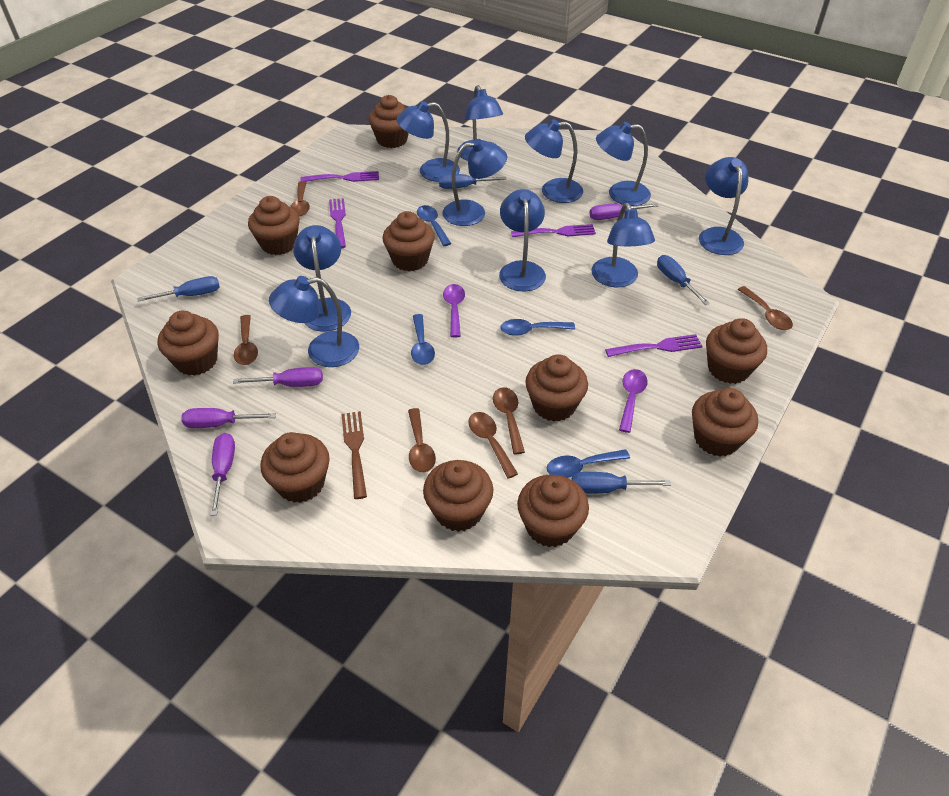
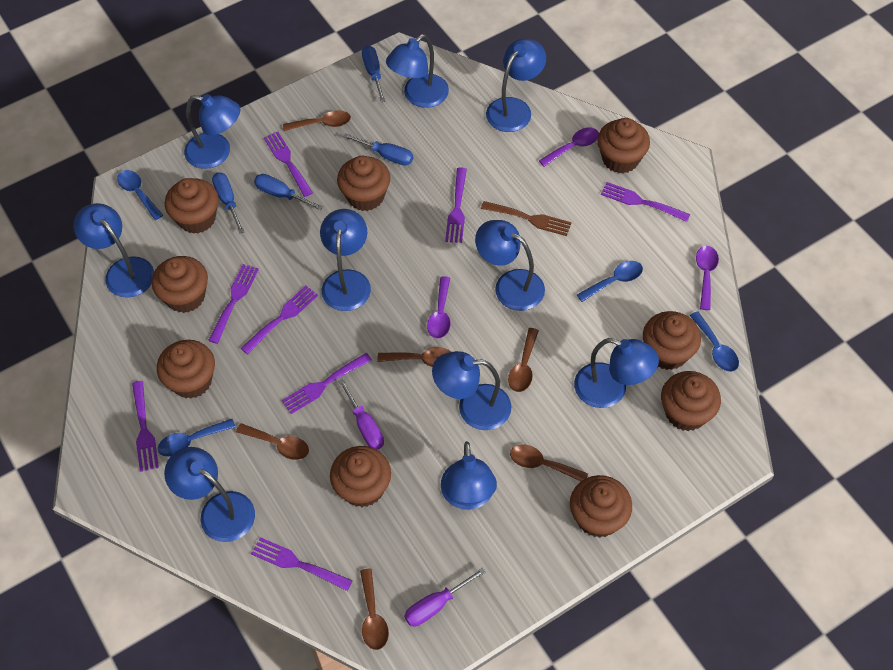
brown cupcake: 10 -> 9
purple fork: 4 -> 8
purple screwdriver: 4 -> 2
purple spoon: 2 -> 3

